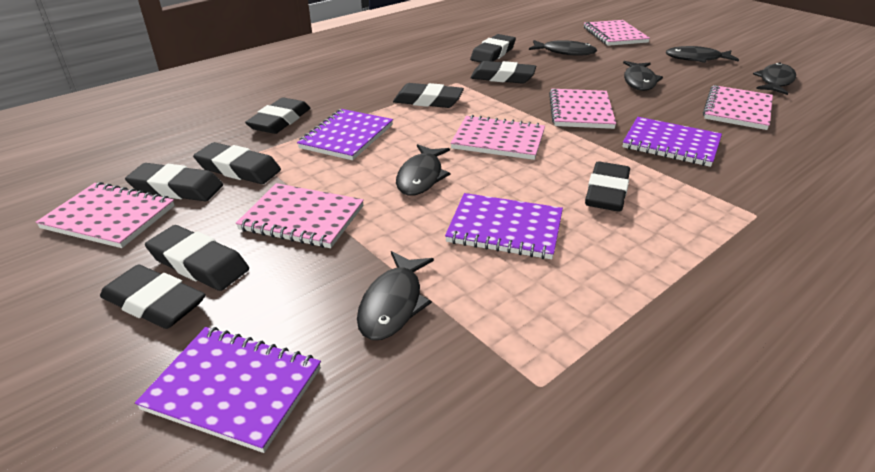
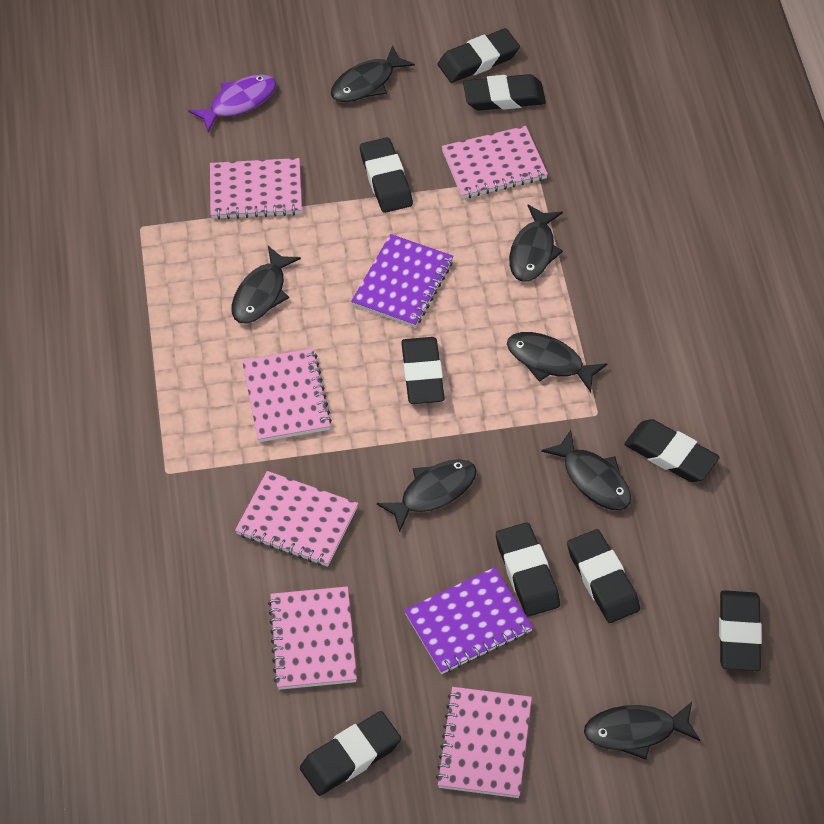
black fish: 6 -> 7
purple fish: 0 -> 1
purple notebook: 4 -> 2

